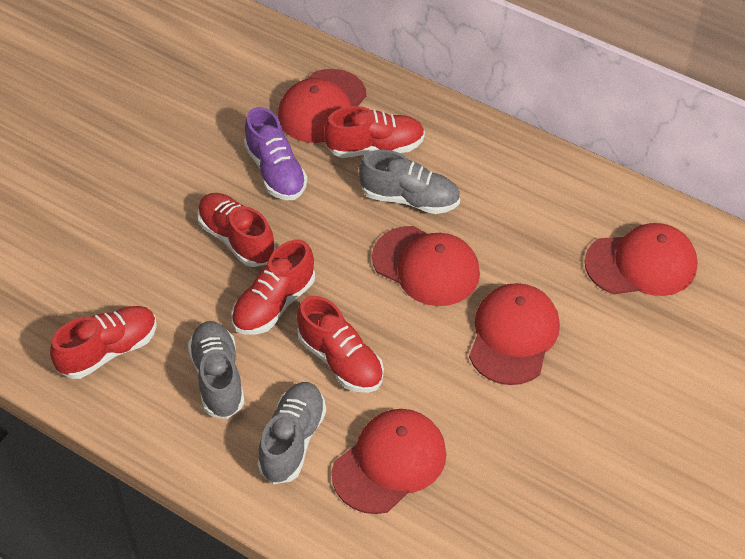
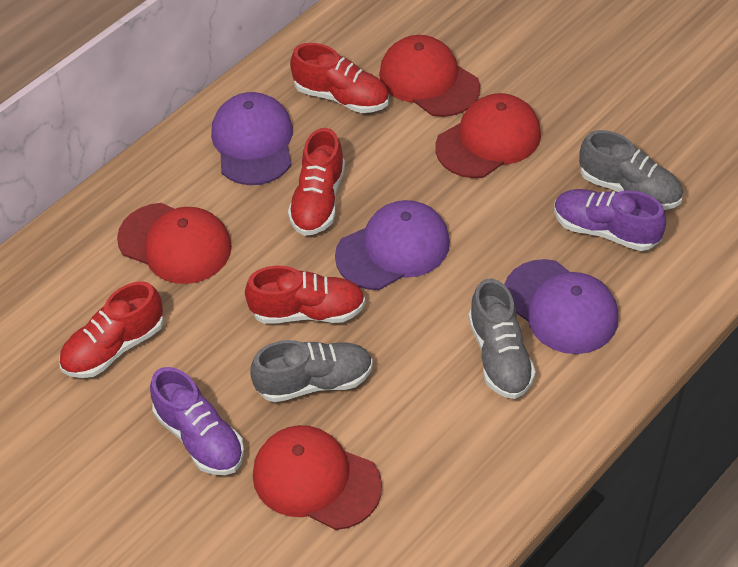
purple cap: 0 -> 3
purple shoe: 1 -> 2
red cap: 5 -> 4
red shoe: 5 -> 4

